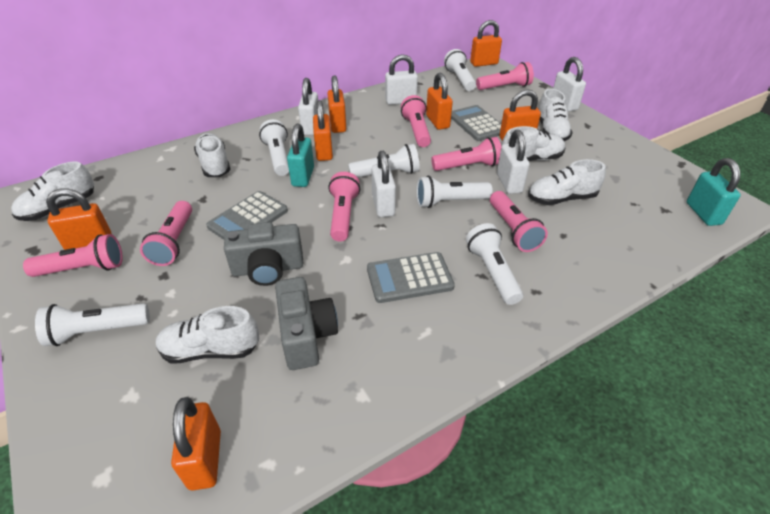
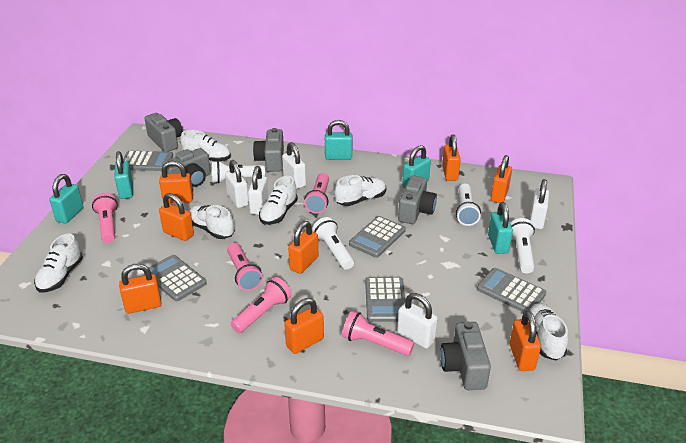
grey calculator: 3 -> 5
grey camera: 2 -> 5
orange padlock: 7 -> 8
pink flashlight: 7 -> 5
turquoise padlock: 2 -> 5
white flashlight: 6 -> 4

